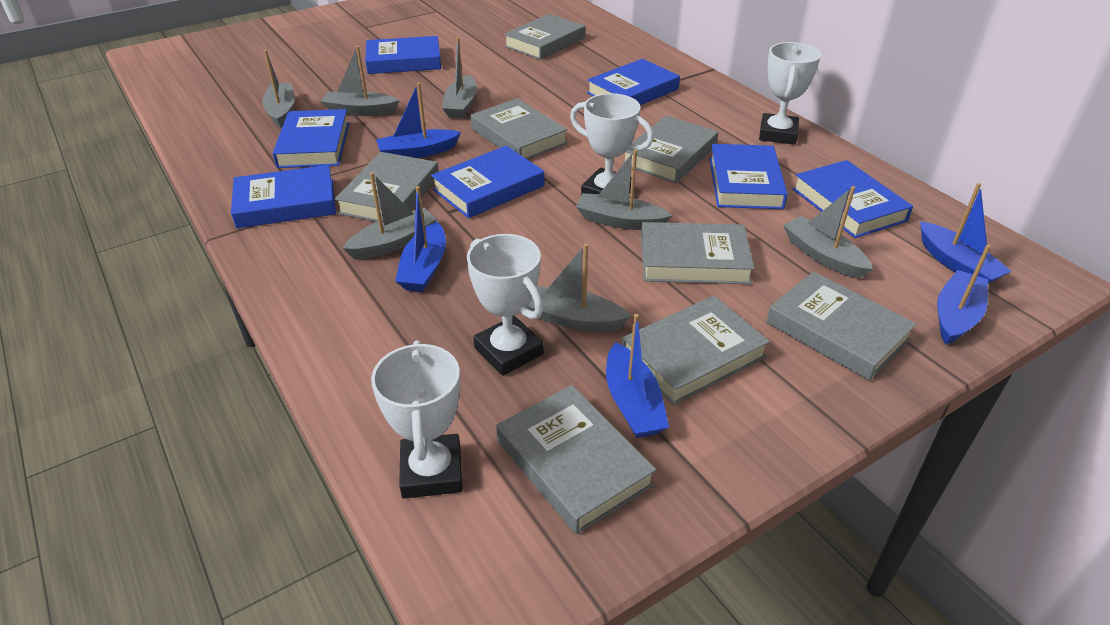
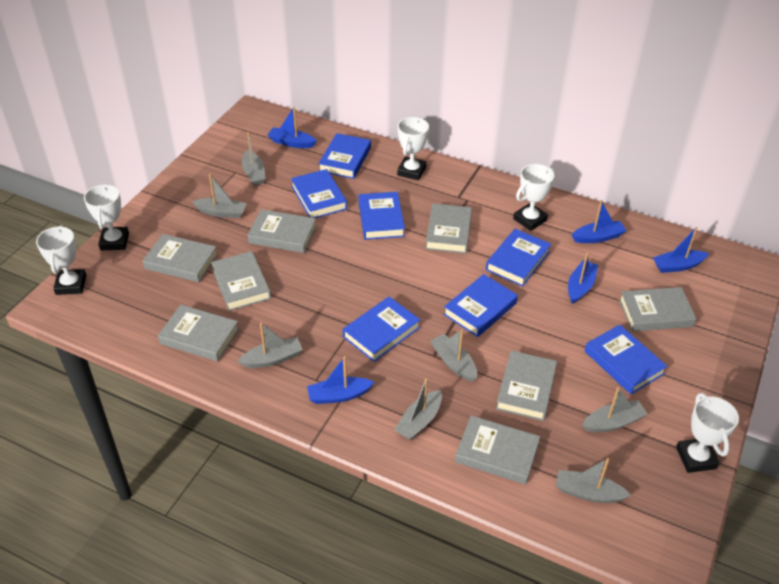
white trophy: 4 -> 5

